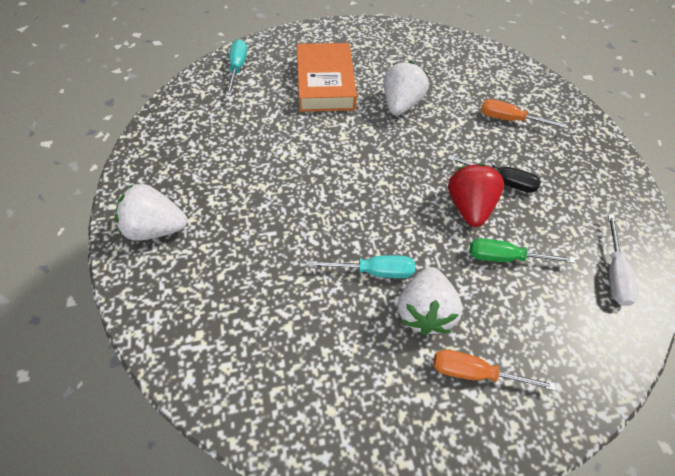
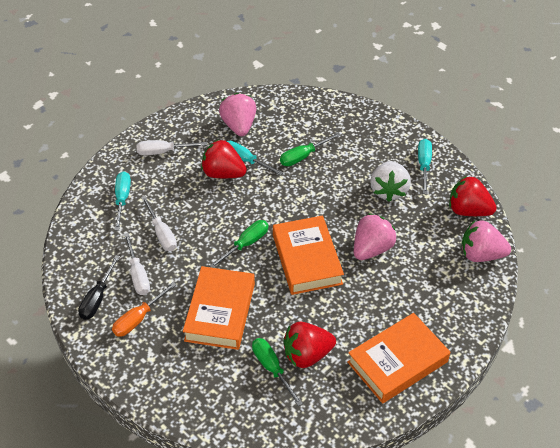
green screwdriver: 1 -> 3
orange book: 1 -> 3
orange screwdriver: 2 -> 1
pink strawberry: 0 -> 3
red strawberry: 1 -> 3
turquoise screwdriver: 2 -> 3
white screwdriver: 1 -> 3
white strawberry: 3 -> 1

